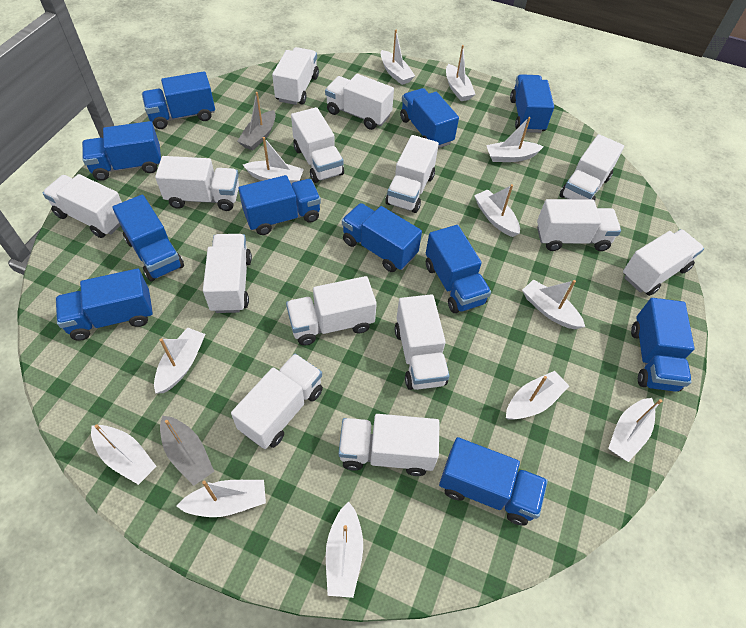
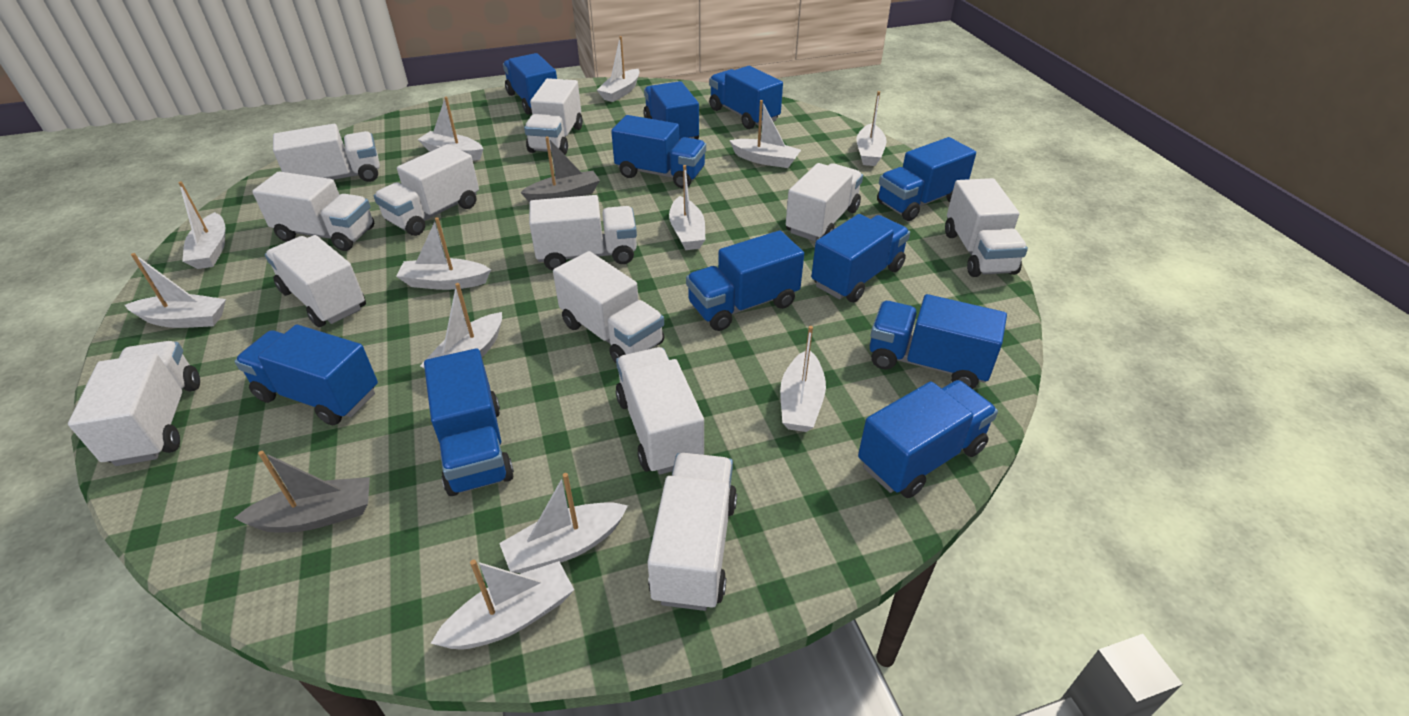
white truck: 14 -> 12

